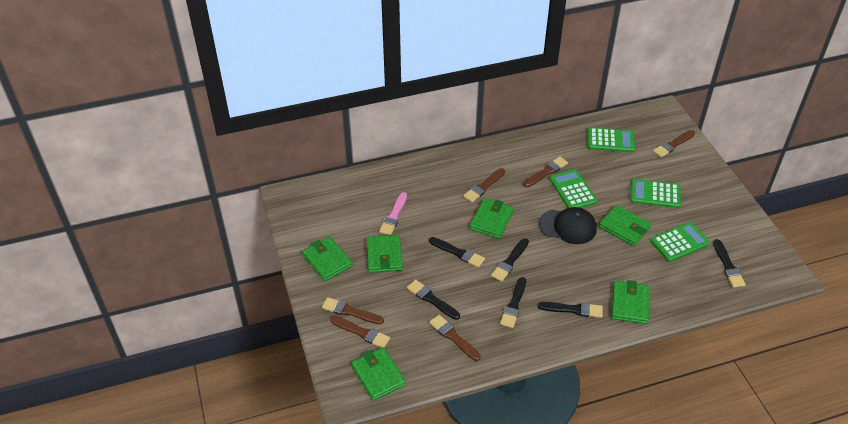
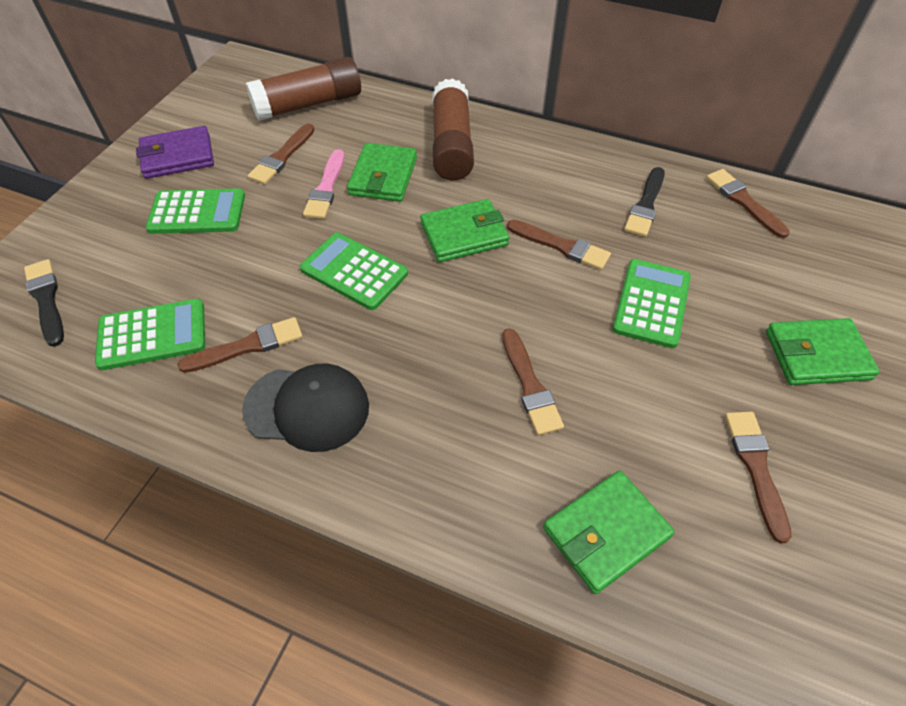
black brush: 6 -> 2
brown glue stick: 0 -> 2
green wallet: 6 -> 4
purple wallet: 0 -> 1

